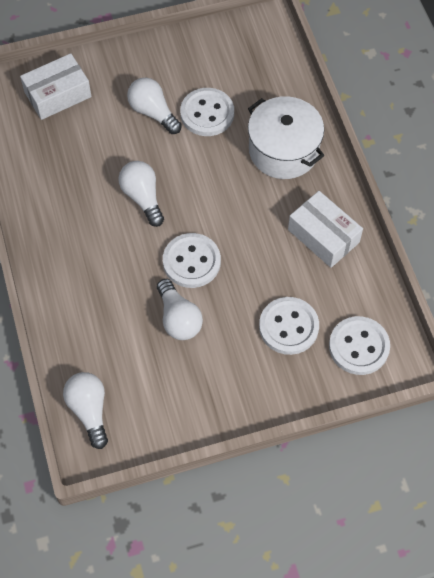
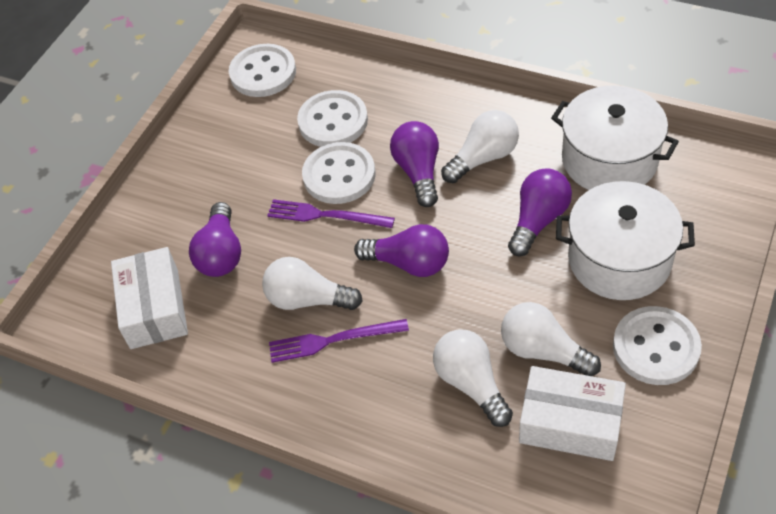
purple fork: 0 -> 2
purple light bulb: 0 -> 4
white pot: 1 -> 2

